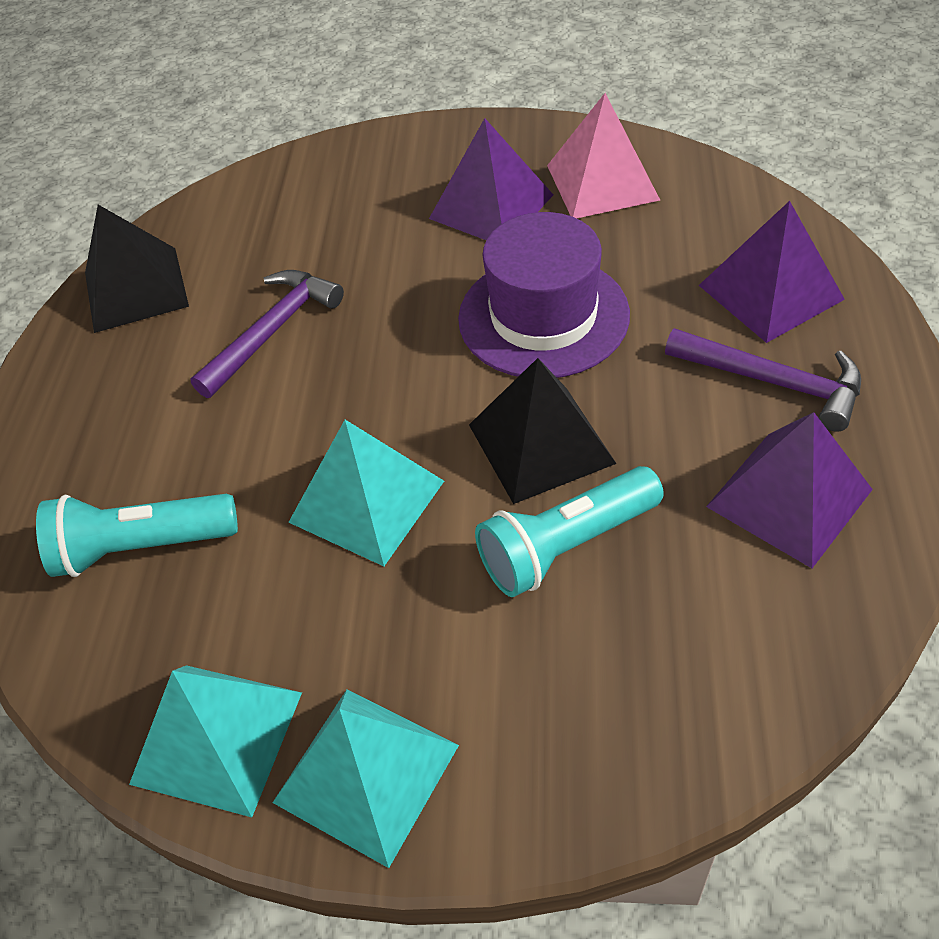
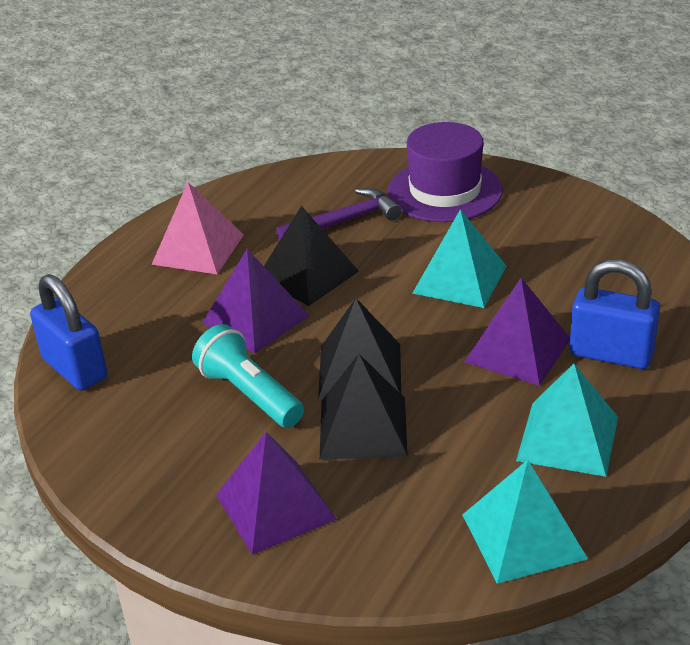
black pyramid: 2 -> 3
blue padlock: 0 -> 2
purple hammer: 2 -> 1
turquoise flashlight: 2 -> 1

